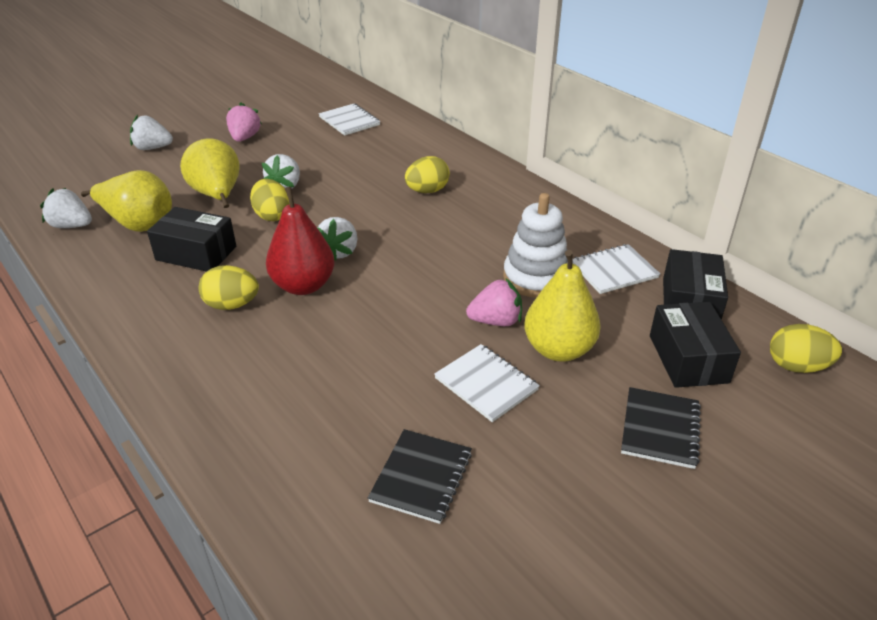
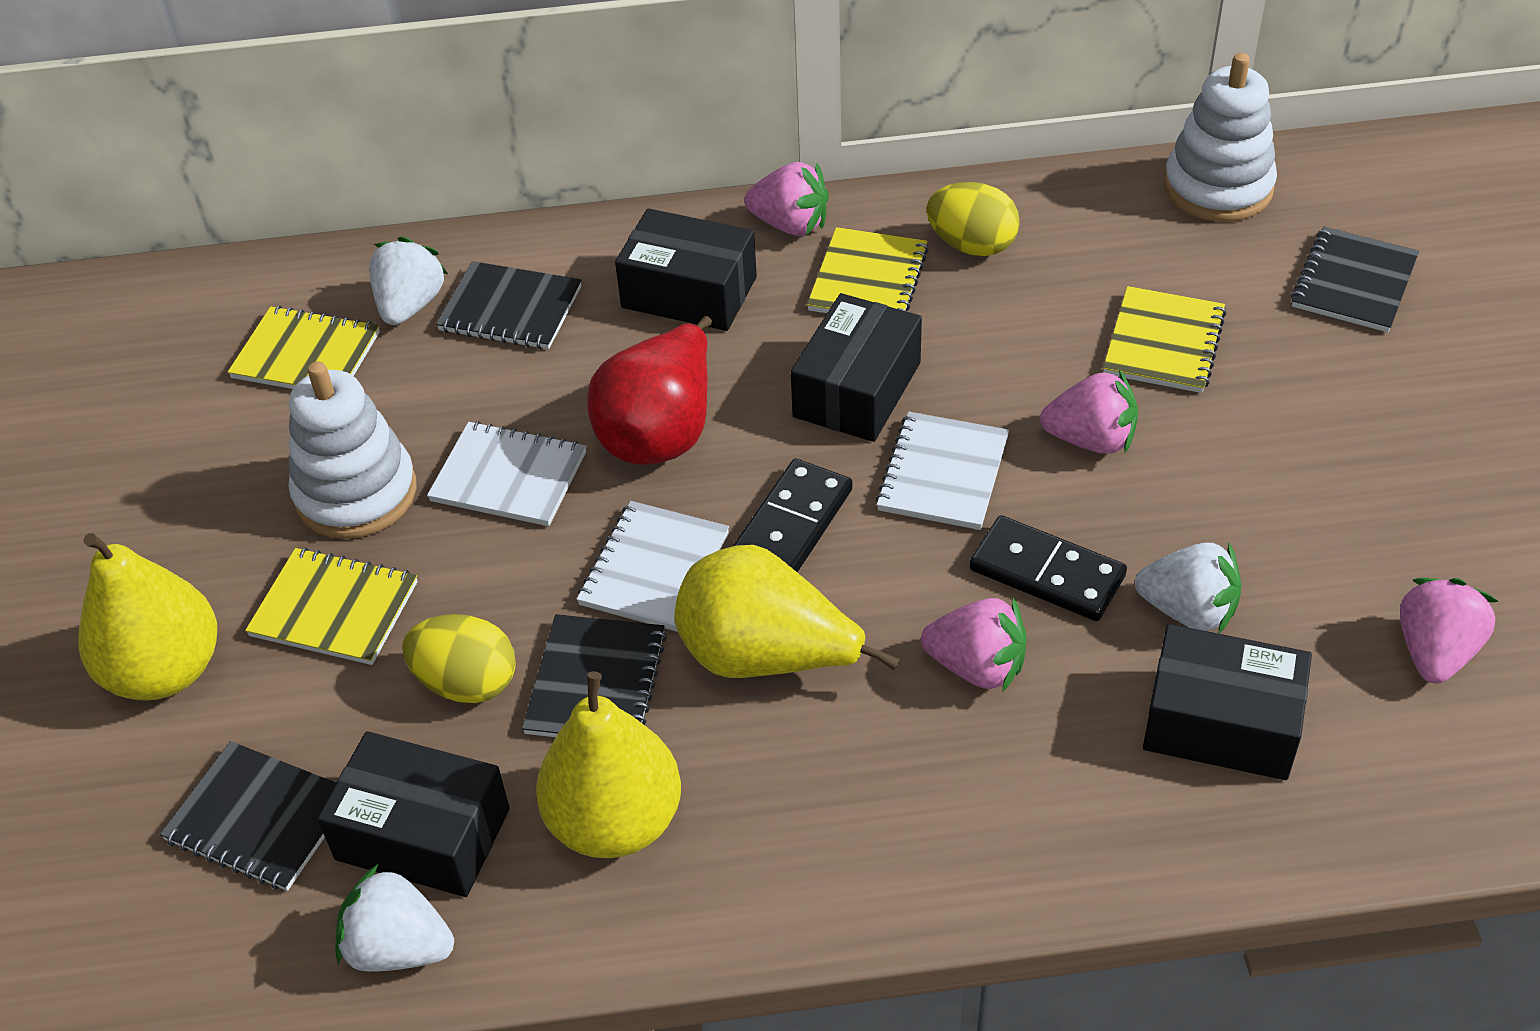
black box: 3 -> 4
black domino: 0 -> 2
black notebook: 2 -> 4
pink strawberry: 2 -> 4
white stacking toy: 1 -> 2
white strawberry: 4 -> 3
yellow egg: 4 -> 2
yellow notebook: 0 -> 4

